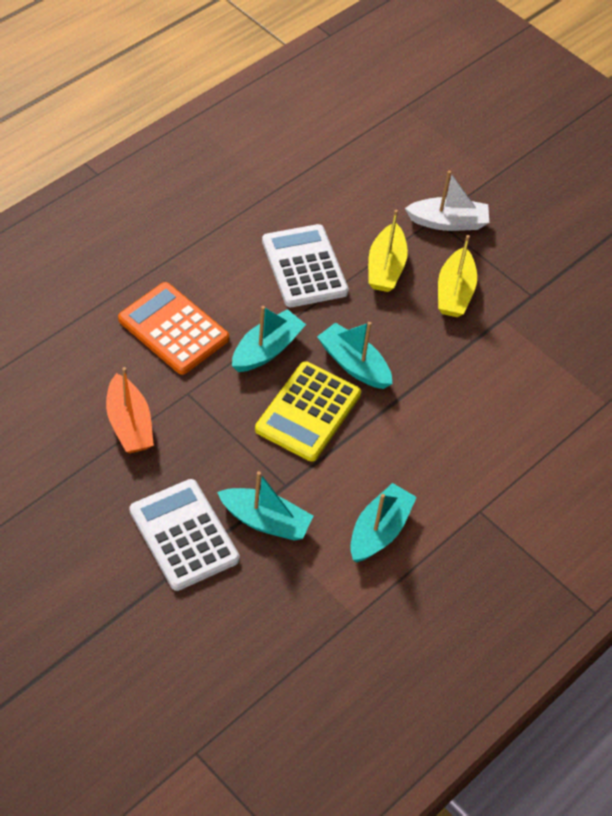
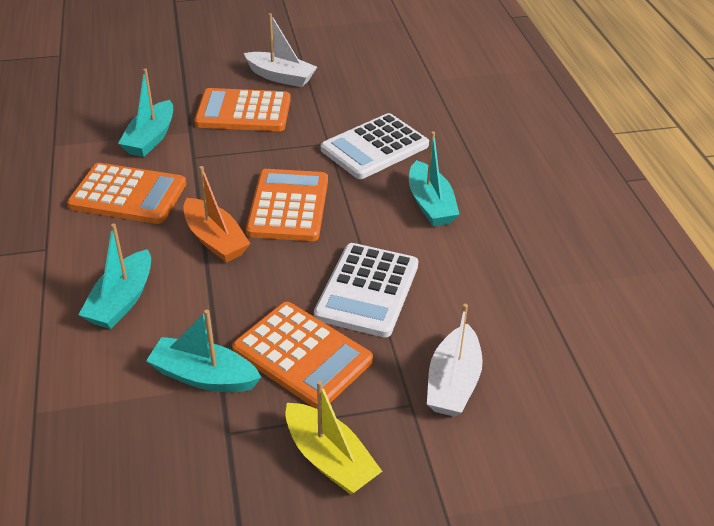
orange calculator: 1 -> 4
white boat: 1 -> 2
yellow boat: 2 -> 1
yellow calculator: 1 -> 0

